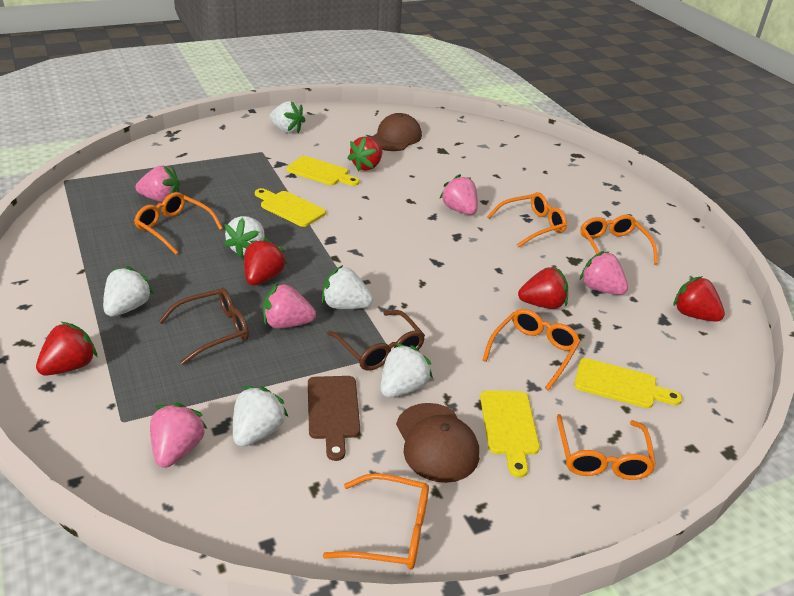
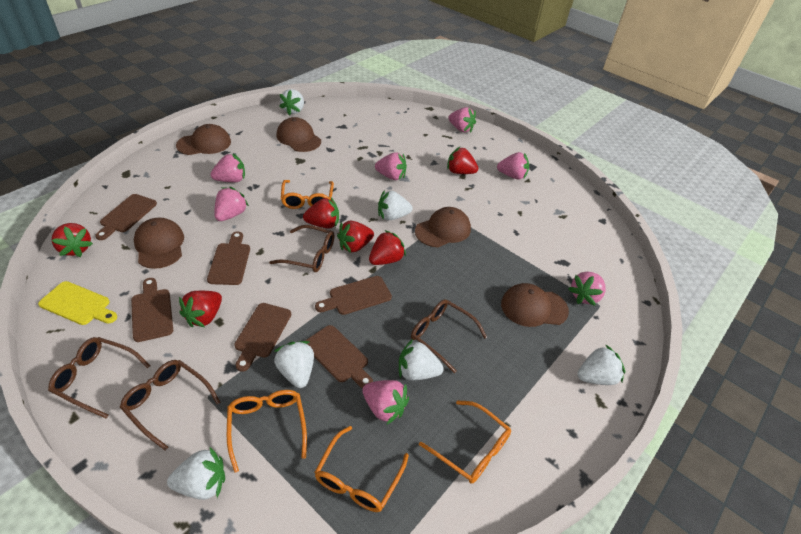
brown cap: 2 -> 5
brown cutting board: 1 -> 6
brown glasses: 2 -> 4
orange glasses: 6 -> 4
pink strawberry: 5 -> 7
red strawberry: 5 -> 6
yellow cutting board: 4 -> 1

